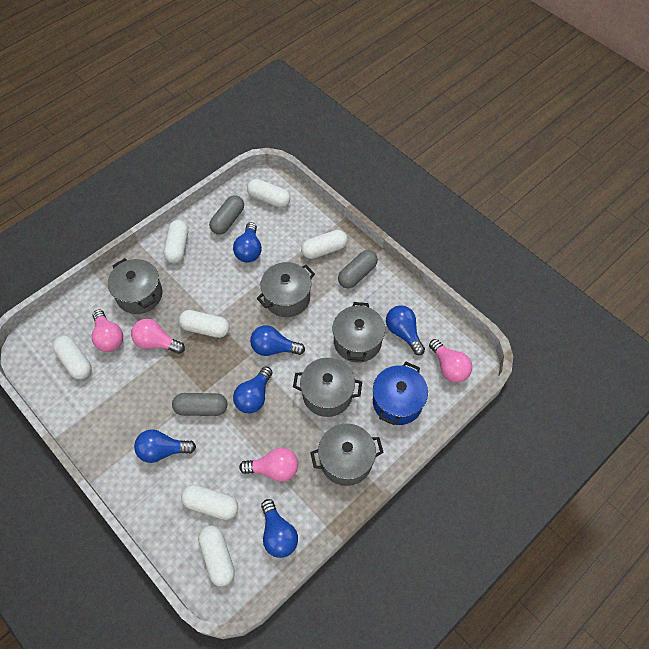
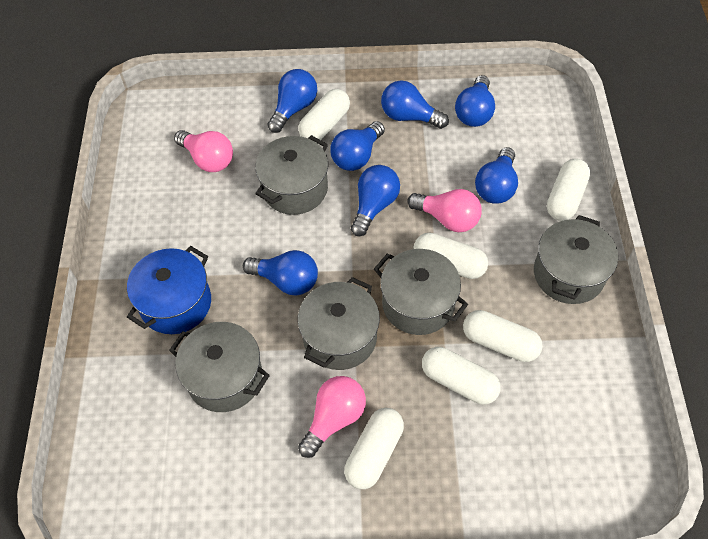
blue light bulb: 6 -> 7
grey capsule: 3 -> 0
pink light bulb: 4 -> 3
white capsule: 7 -> 6

